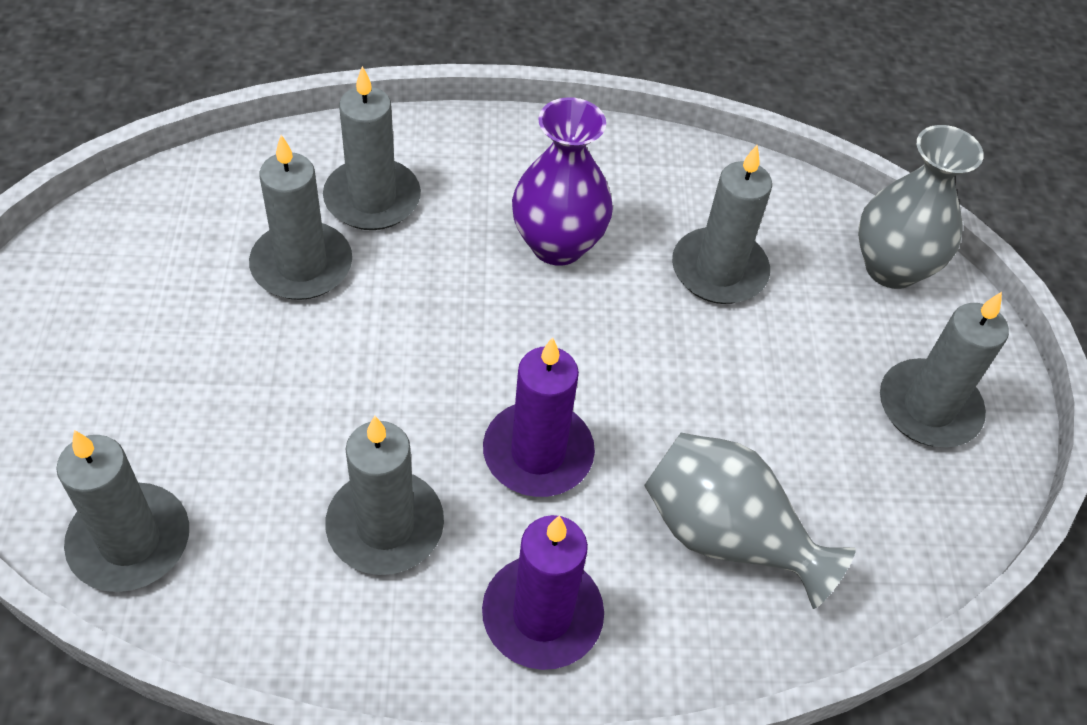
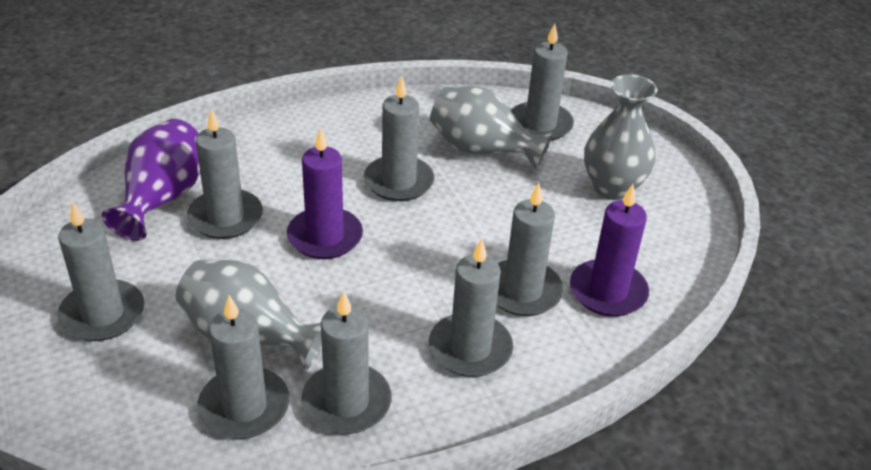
grey candle: 6 -> 8
grey vase: 2 -> 3

